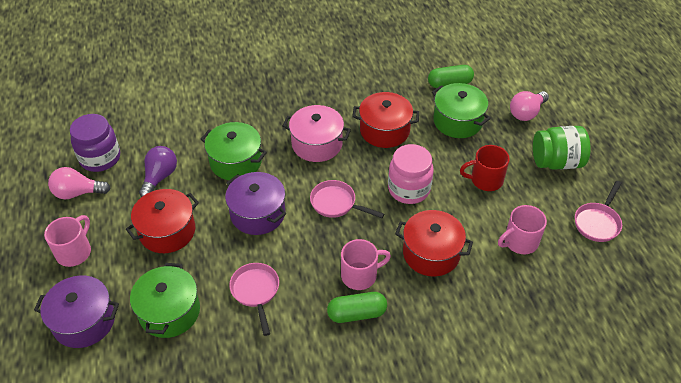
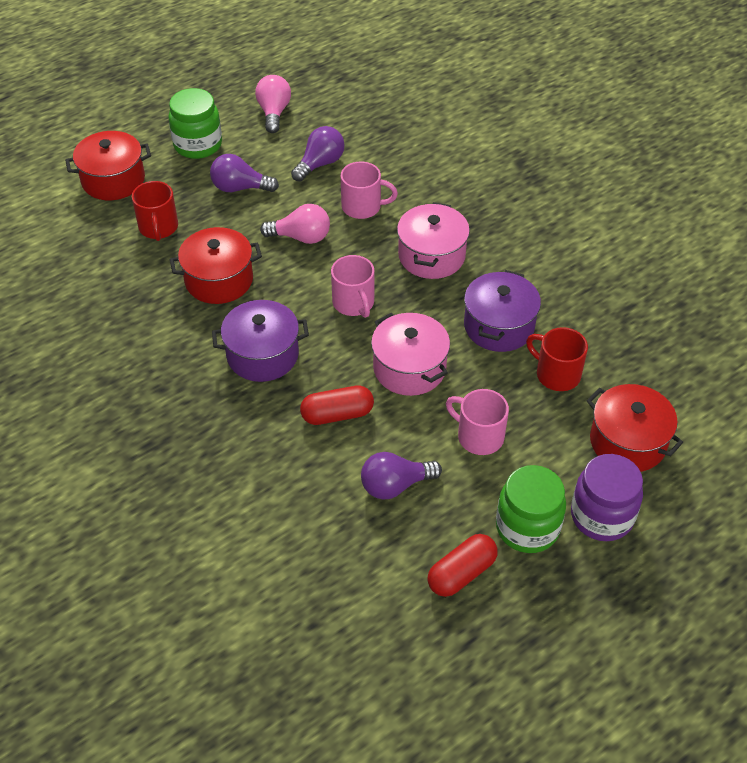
green capsule: 2 -> 0
green jar: 1 -> 2
green pot: 3 -> 0
pink jar: 1 -> 0
pink pan: 3 -> 0
pink pot: 1 -> 2
purple light bulb: 1 -> 3
red capsule: 0 -> 2
red mug: 1 -> 2

